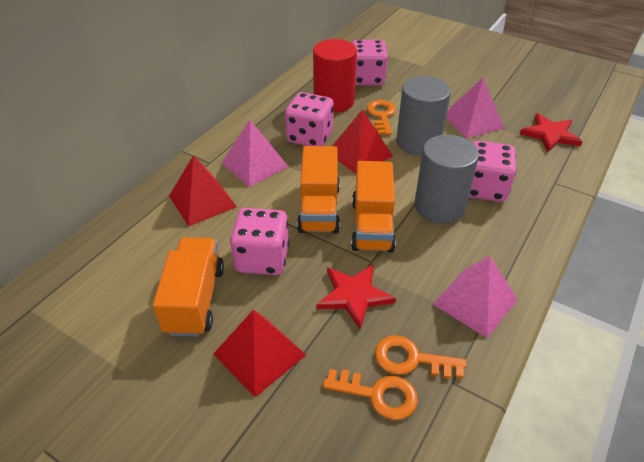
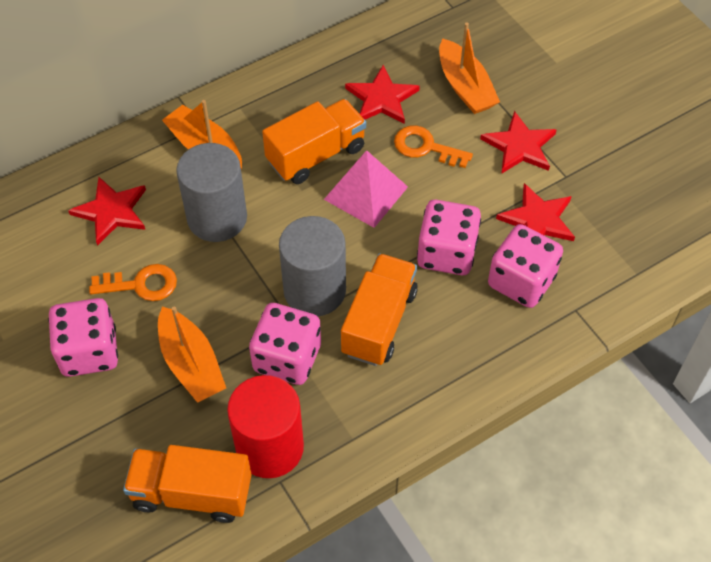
orange boat: 0 -> 3
orange key: 3 -> 2
pink pyramid: 3 -> 1
red pyramid: 3 -> 0
red star: 2 -> 4

